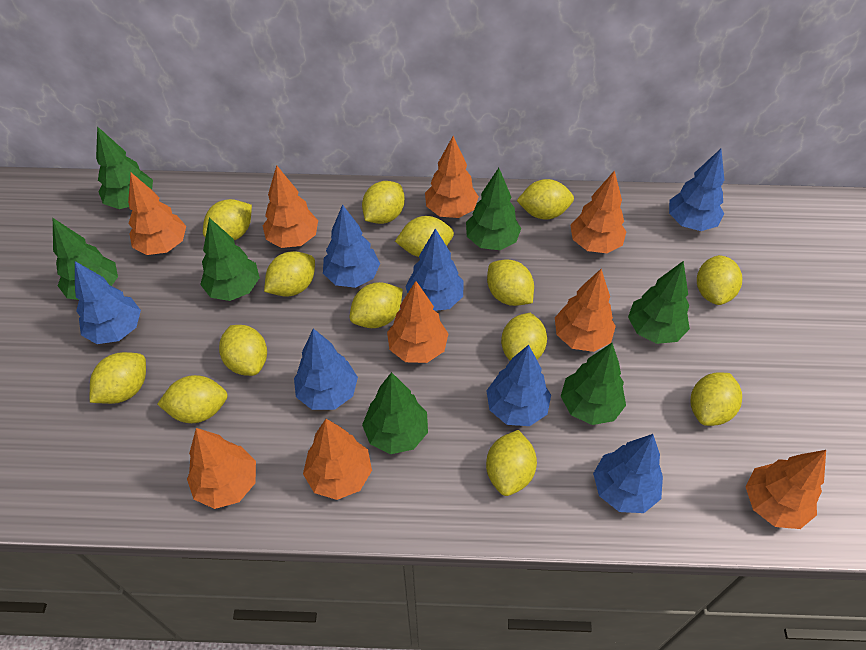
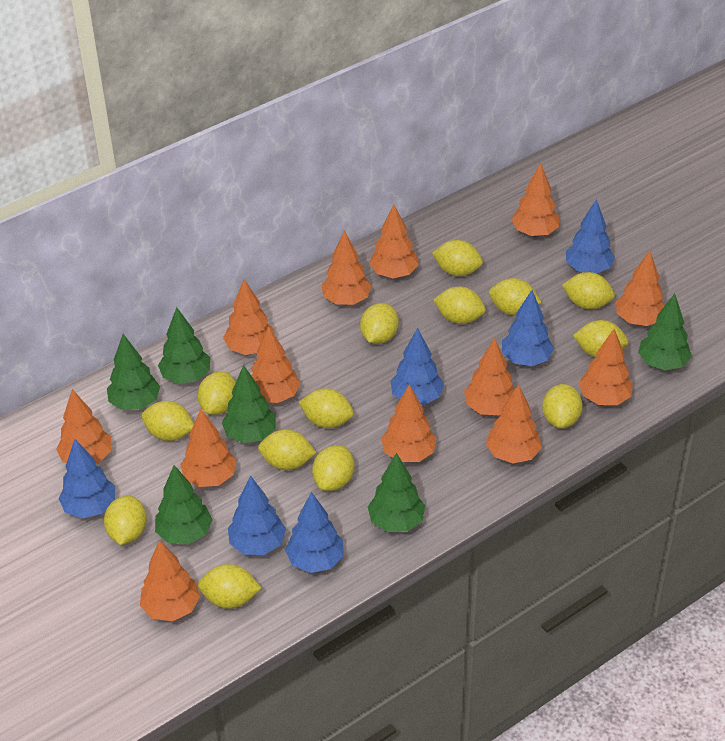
blue tree: 7 -> 6
green tree: 7 -> 6
orange tree: 9 -> 13

